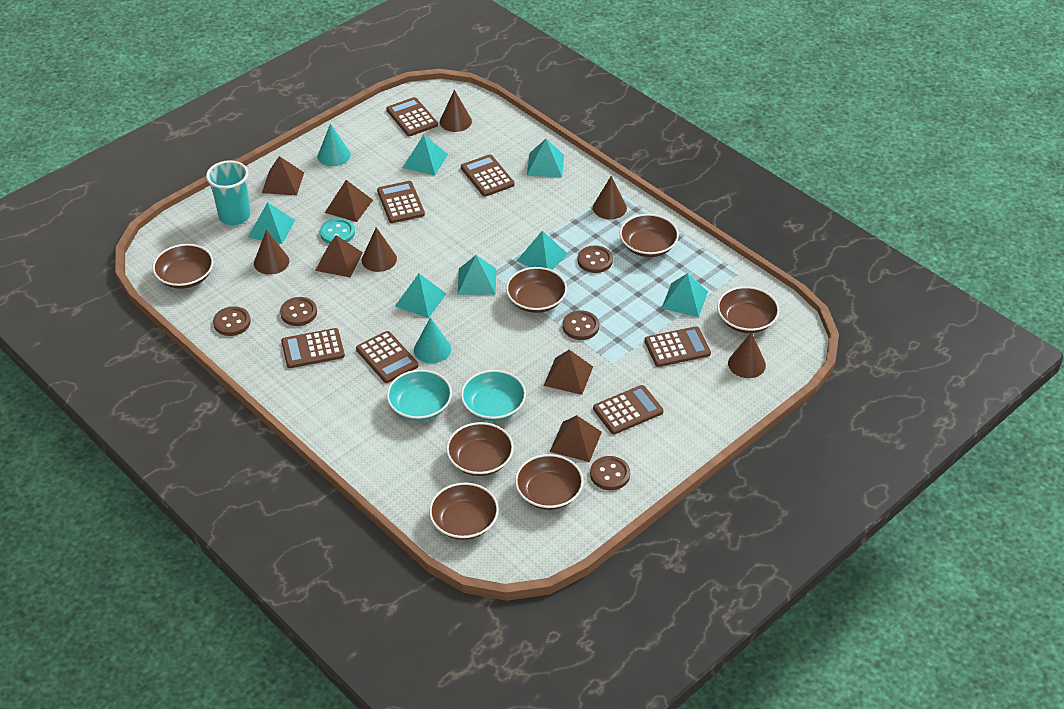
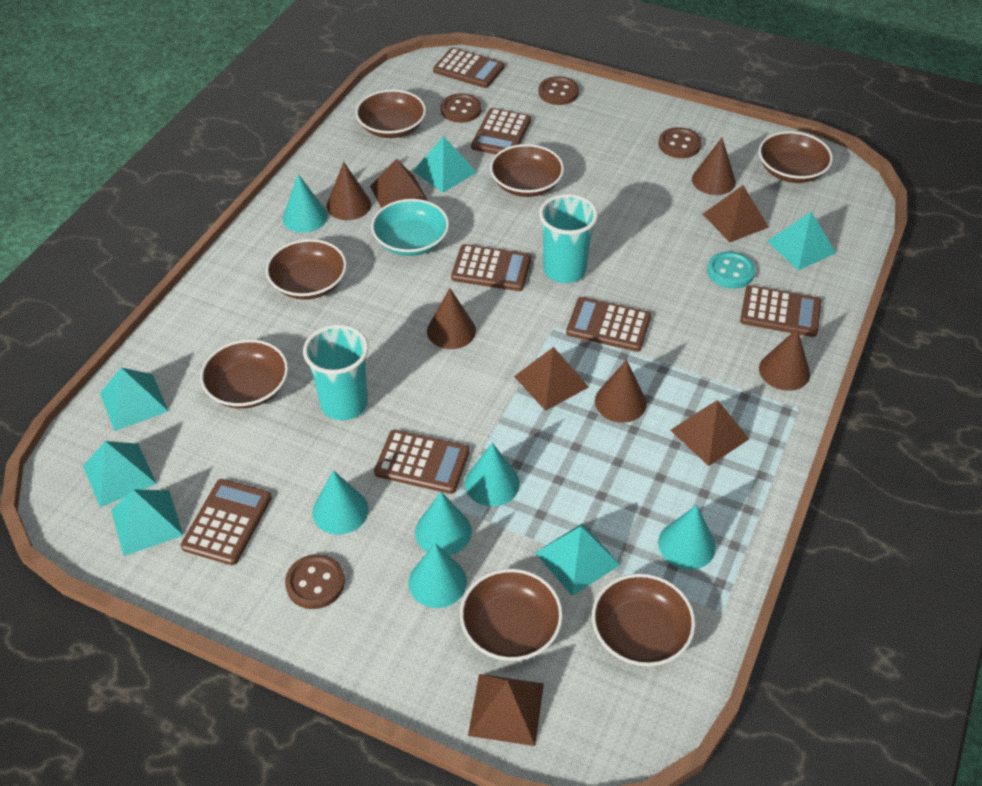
brown button: 5 -> 4
turquoise bowl: 2 -> 1
turquoise cone: 2 -> 6
turquoise cup: 1 -> 2
turquoise pyramid: 7 -> 6

